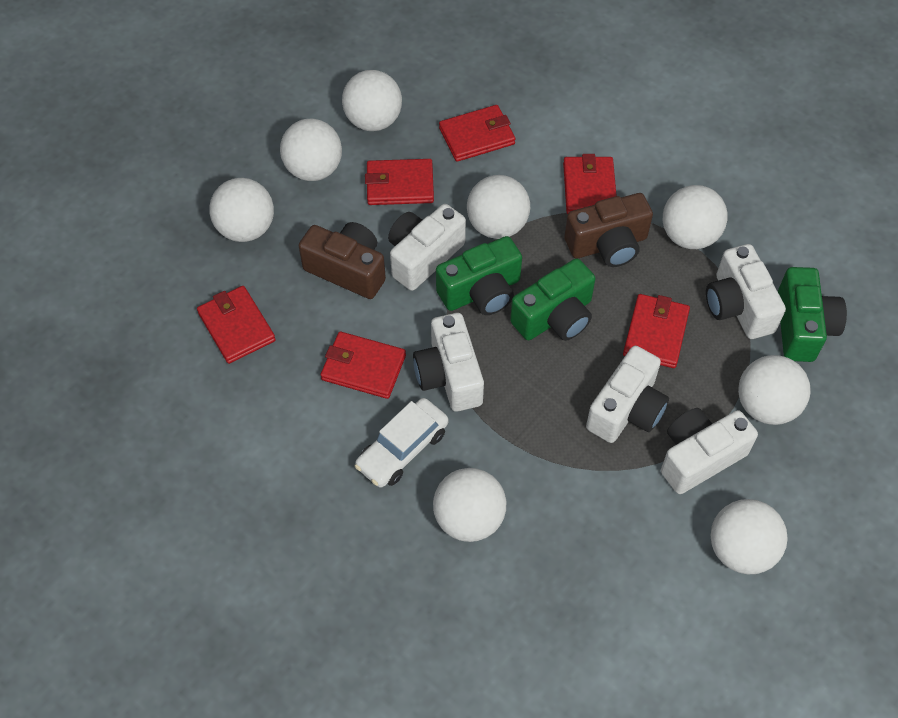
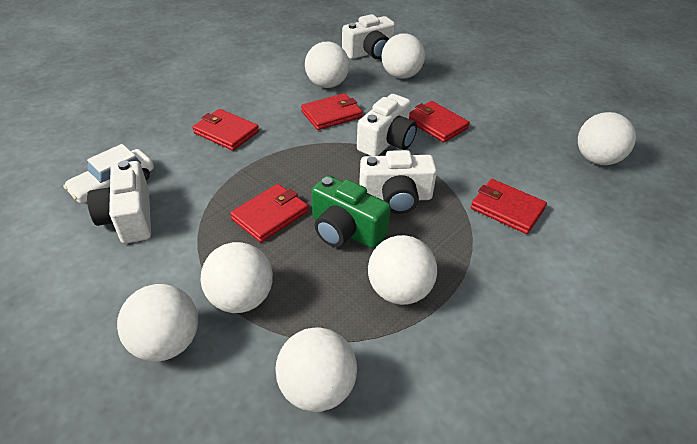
brown camera: 2 -> 0
green camera: 3 -> 1
red wallet: 6 -> 5
white ball: 8 -> 7
white camera: 5 -> 4

